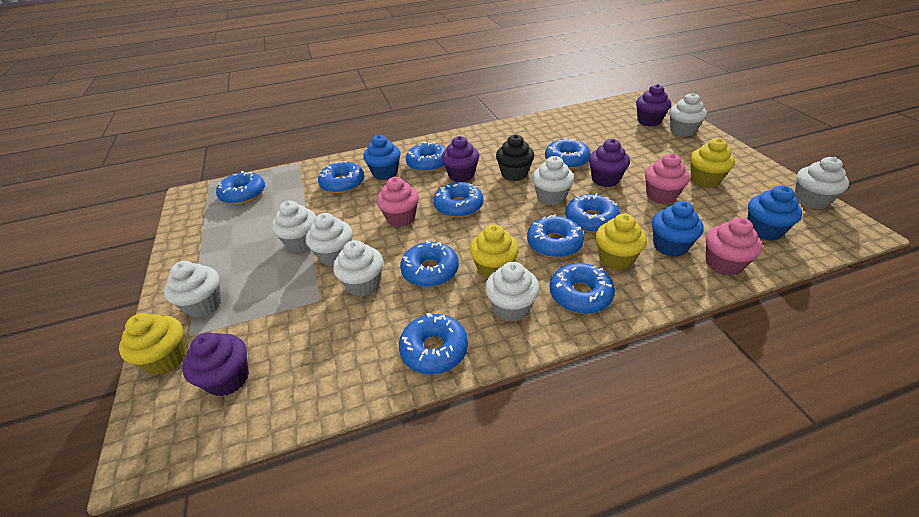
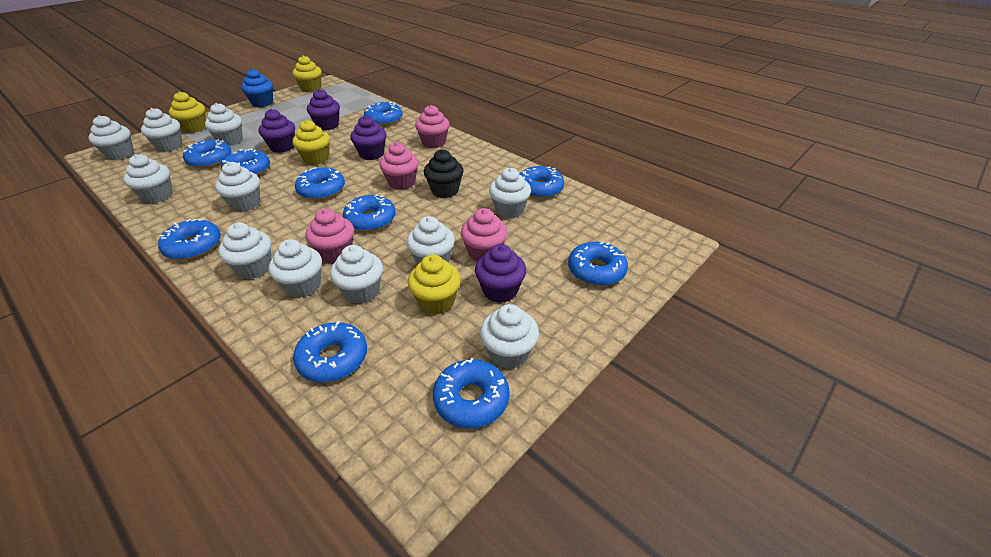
blue cupcake: 3 -> 1
pink cupcake: 3 -> 4
white cupcake: 8 -> 11

